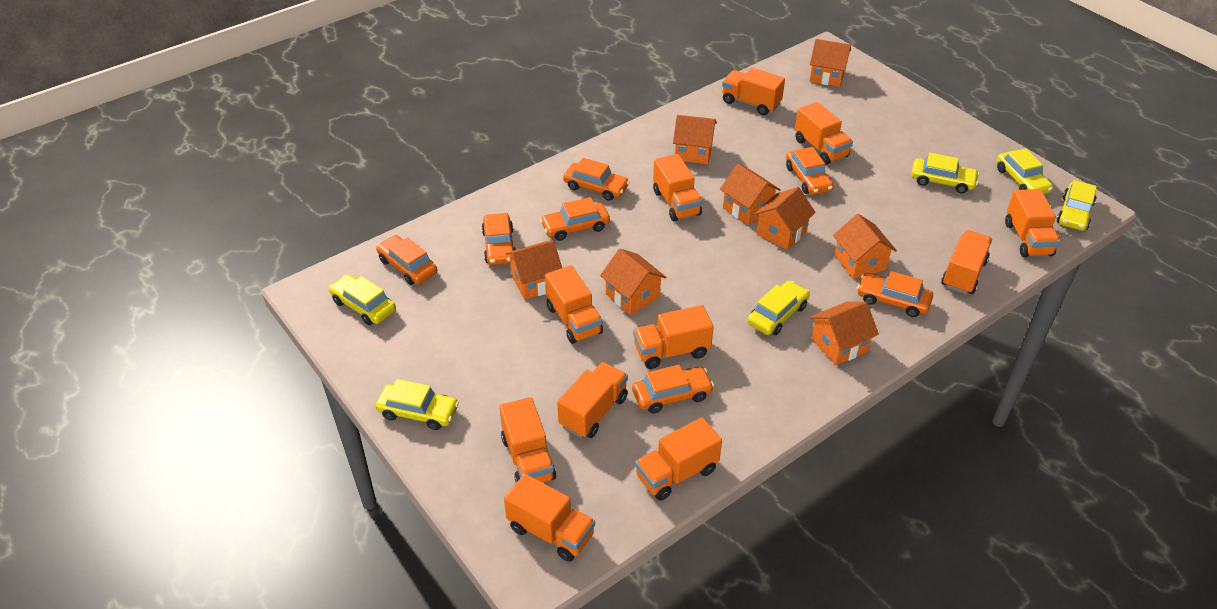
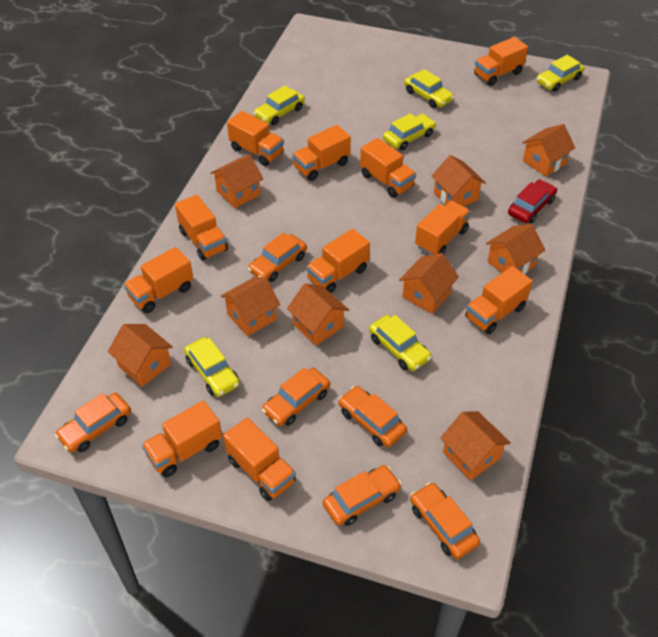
orange car: 7 -> 6
orange house: 8 -> 9
red car: 0 -> 1

